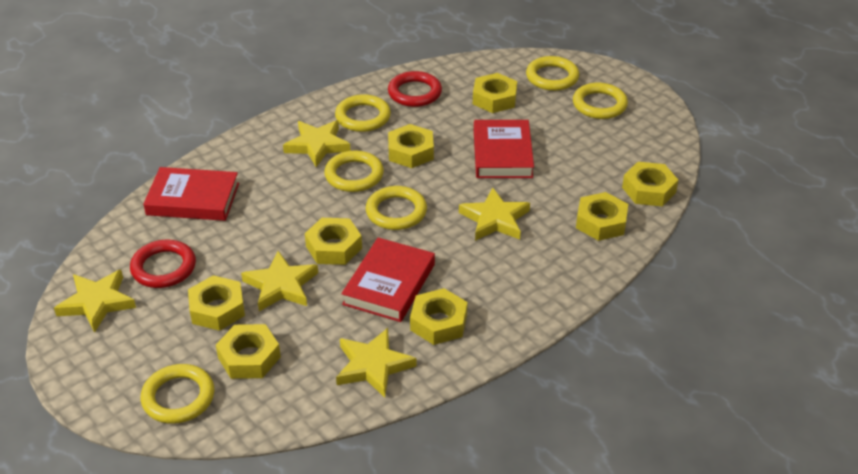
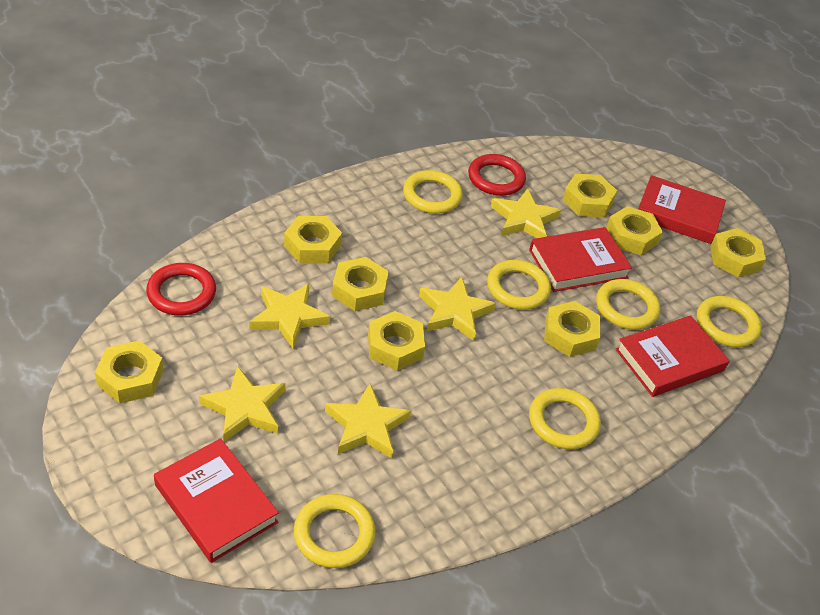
red book: 3 -> 4

